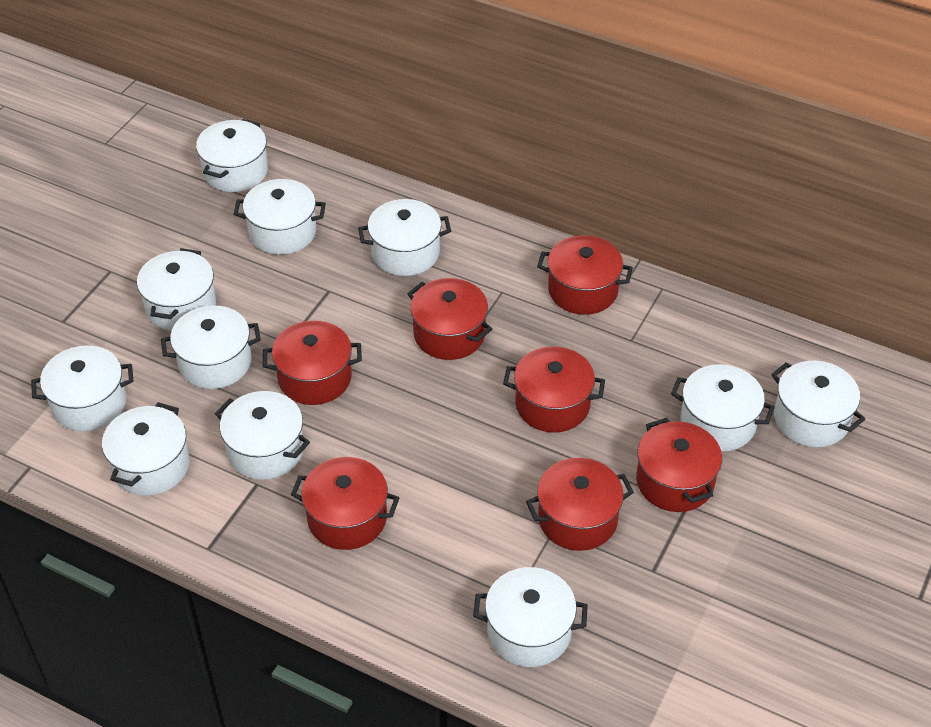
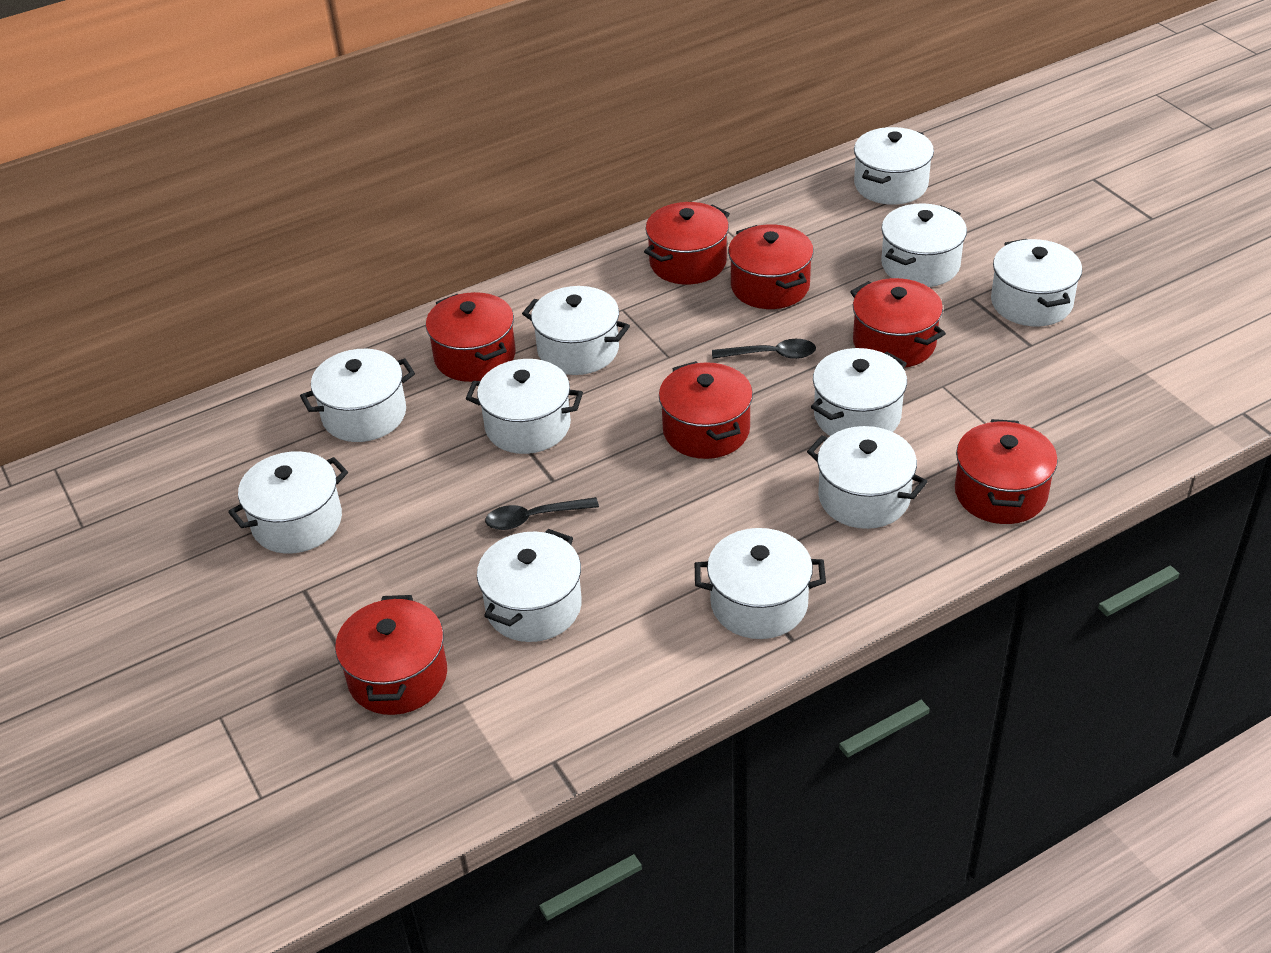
black spoon: 0 -> 2

